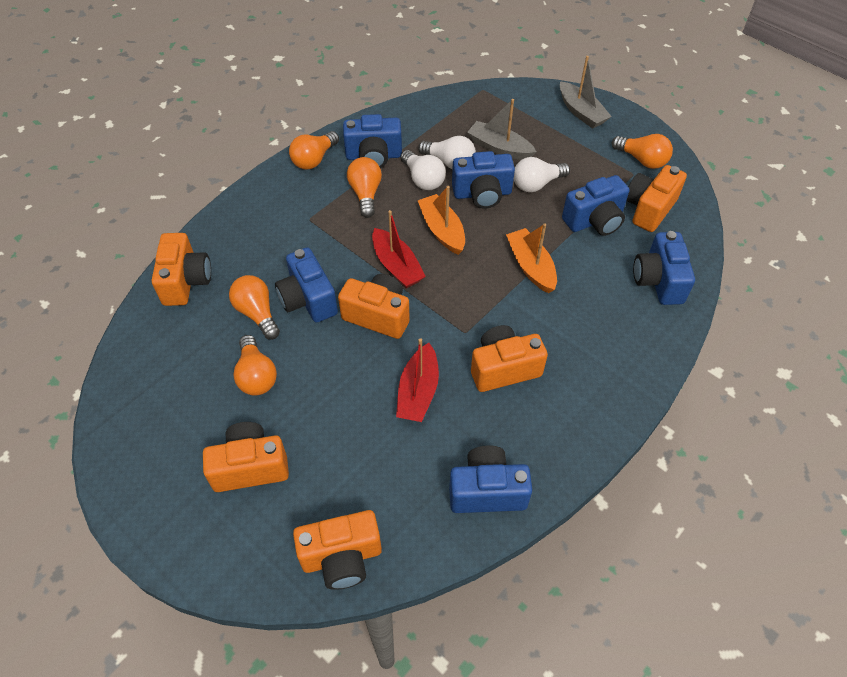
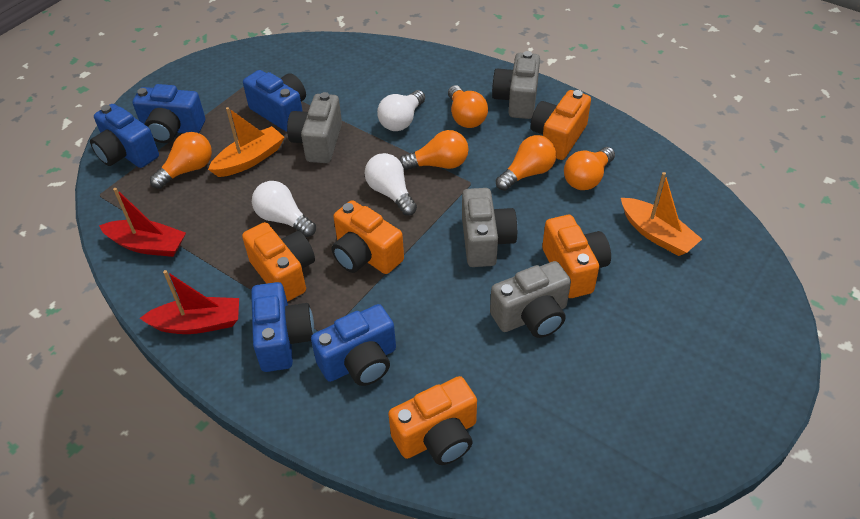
blue camera: 6 -> 5
grey boat: 2 -> 0
grey camera: 0 -> 4
orange camera: 6 -> 5

